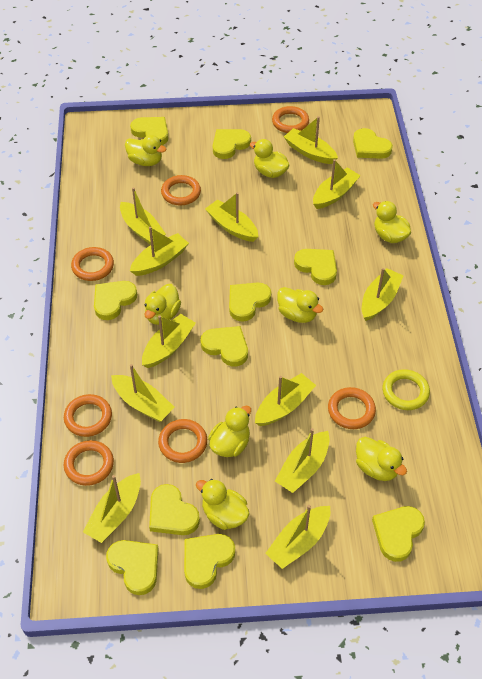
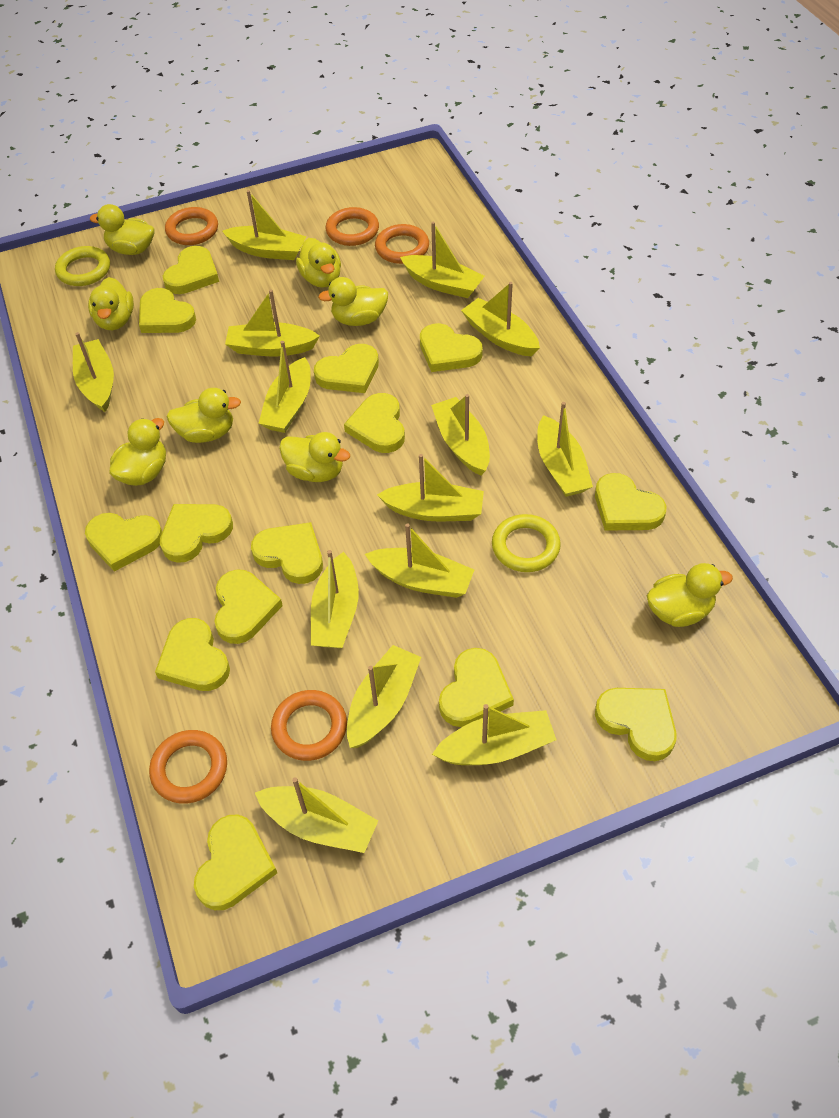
orange ring: 7 -> 5
yellow boat: 12 -> 14
yellow heart: 11 -> 14
yellow ring: 1 -> 2

